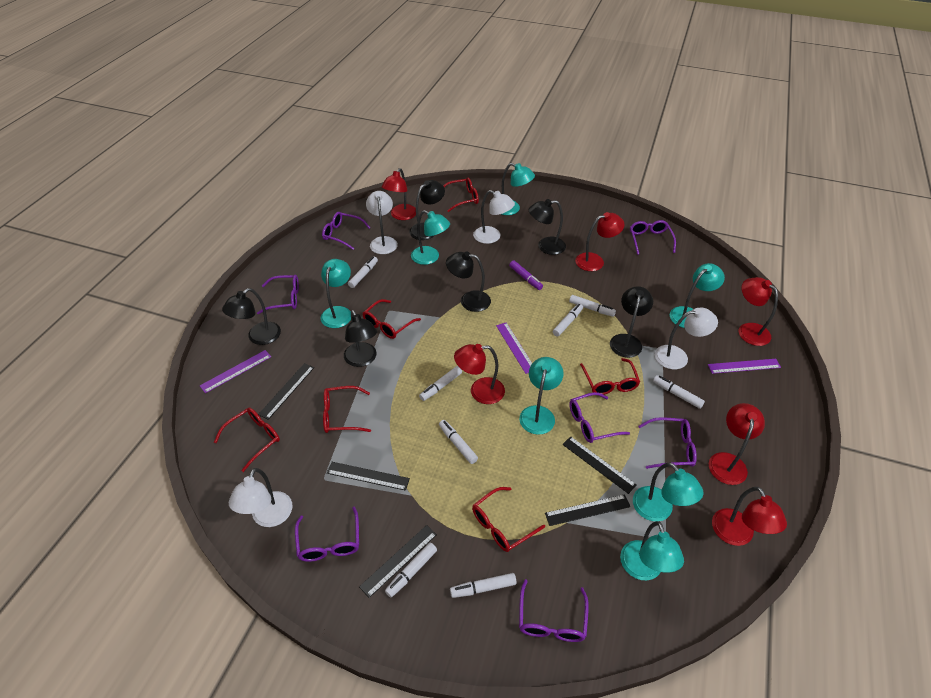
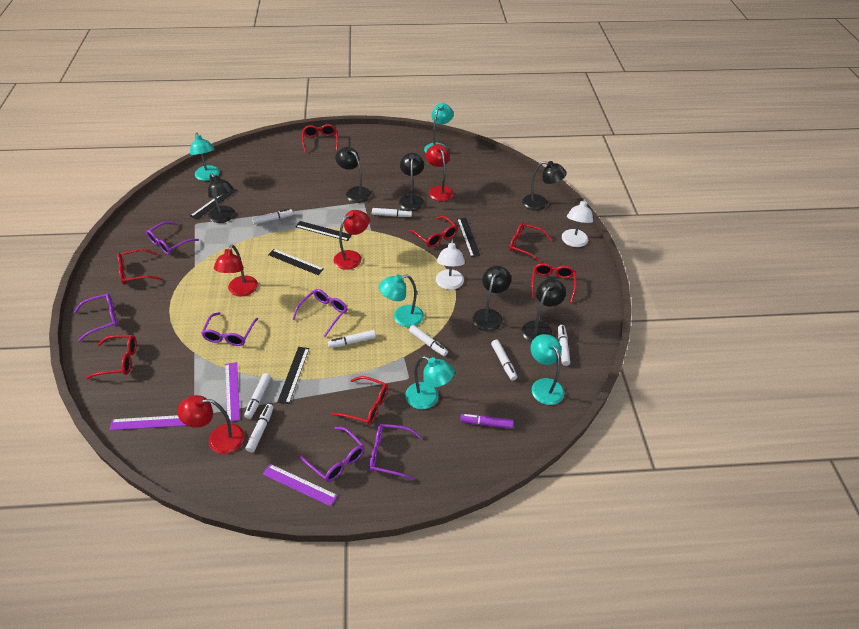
purple glasses: 7 -> 6
red glasses: 6 -> 7
red lamp: 6 -> 4
turquoise lamp: 7 -> 5
white lamp: 4 -> 2

